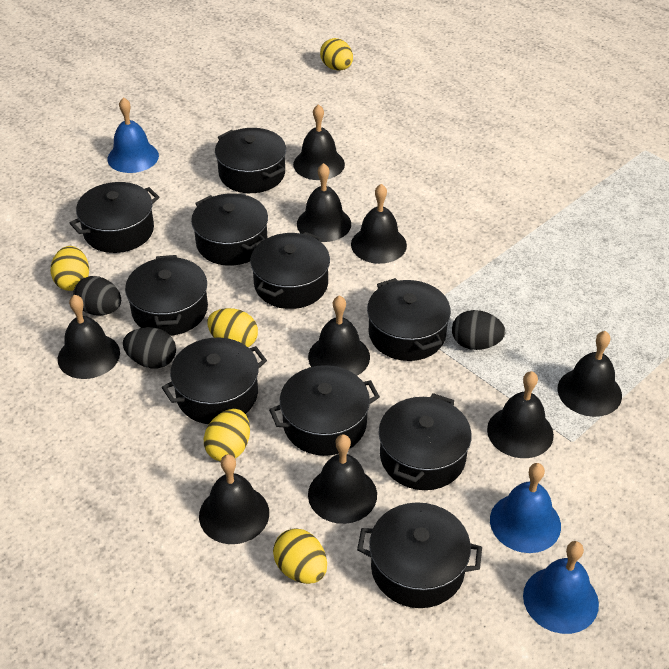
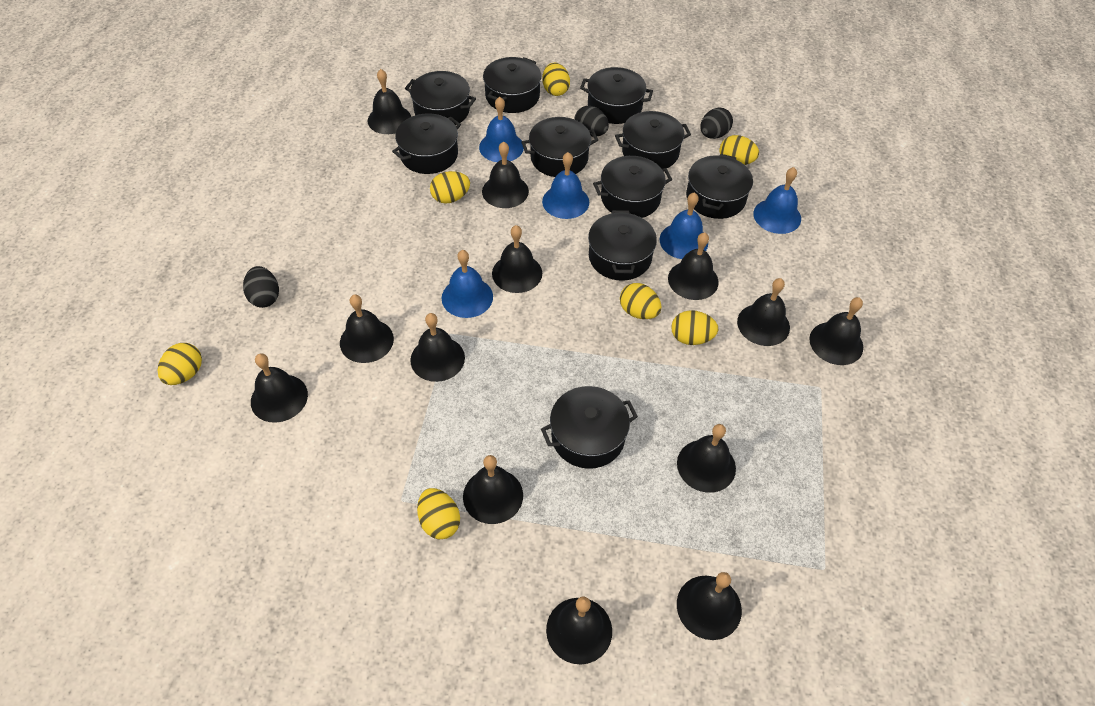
black bell: 9 -> 13
blue bell: 3 -> 5
yellow egg: 5 -> 7

